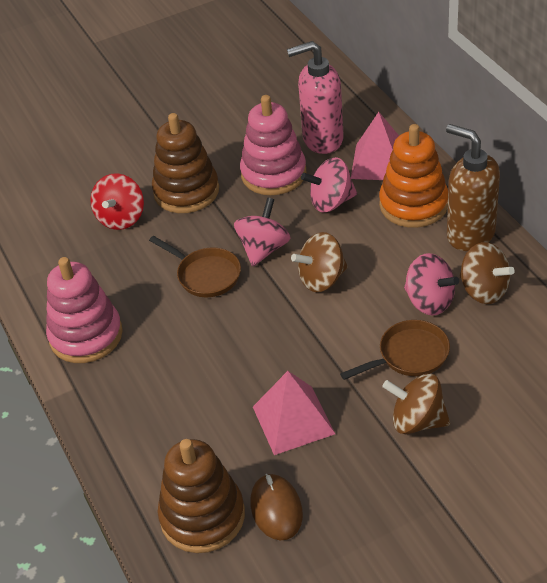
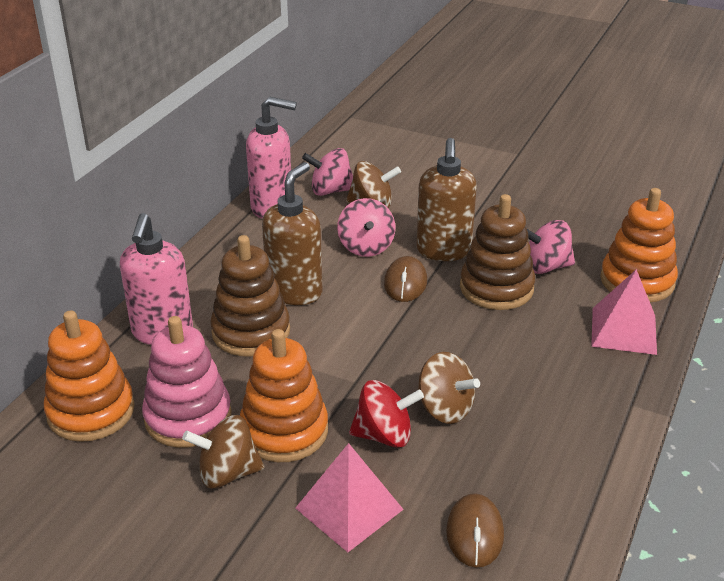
brown mouse: 1 -> 2
brown pan: 2 -> 0
brown soap dispenser: 1 -> 2
orange stacking toy: 1 -> 3
pink soap dispenser: 1 -> 2
pink stacking toy: 2 -> 1

